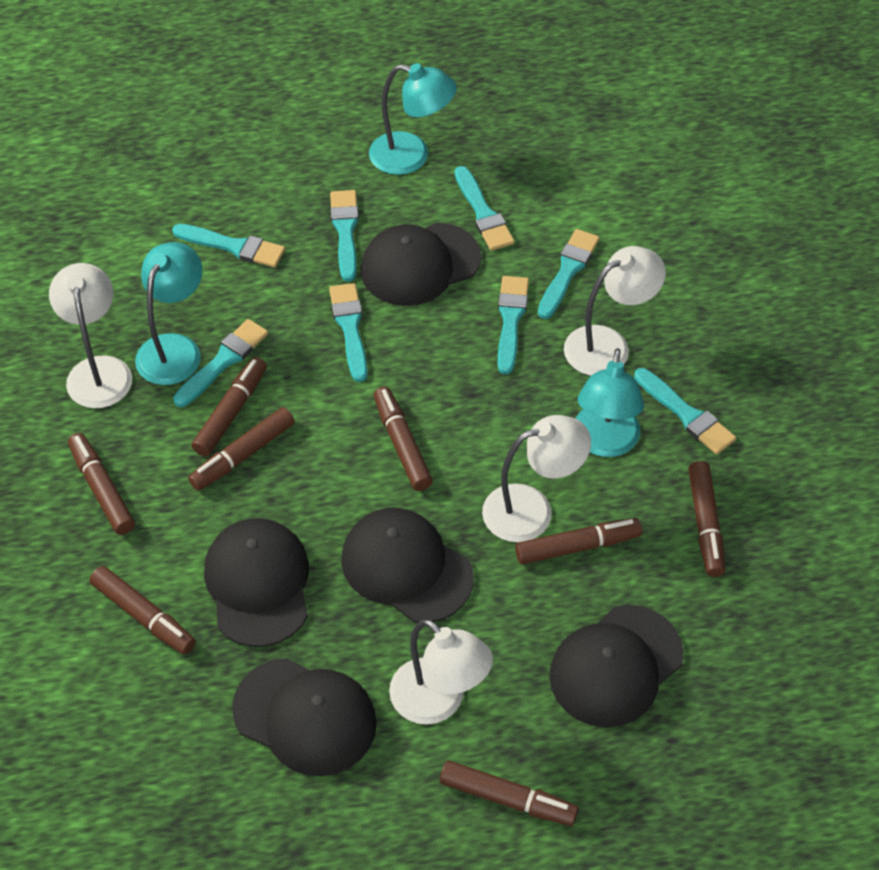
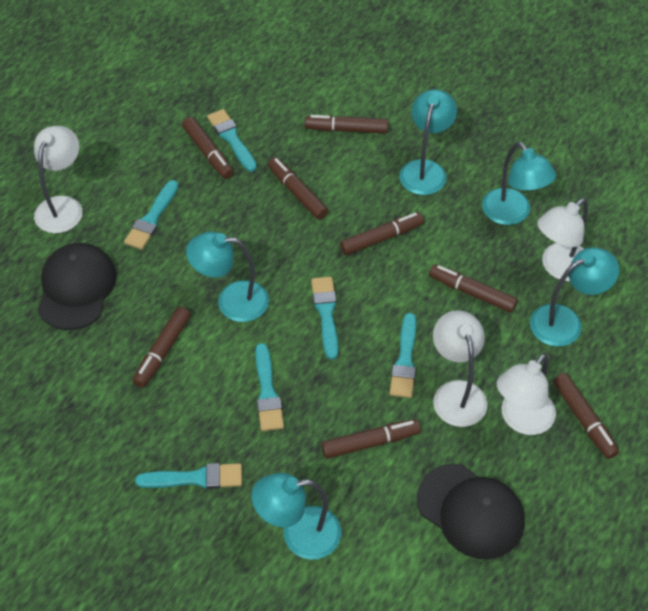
black cap: 5 -> 2
turquoise brush: 8 -> 6
turquoise lamp: 3 -> 5

